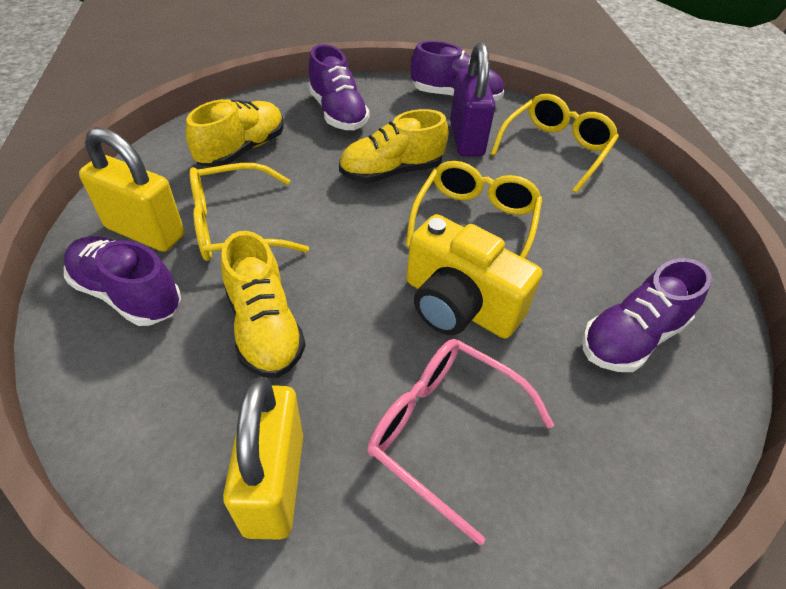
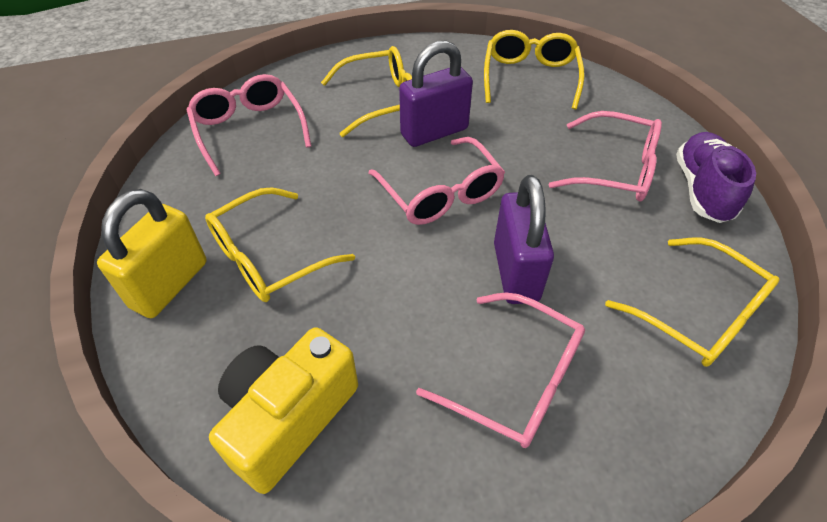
pink glasses: 1 -> 4
purple padlock: 1 -> 2
purple shoe: 4 -> 1
yellow glasses: 3 -> 4
yellow padlock: 2 -> 1
yellow shoe: 3 -> 0

